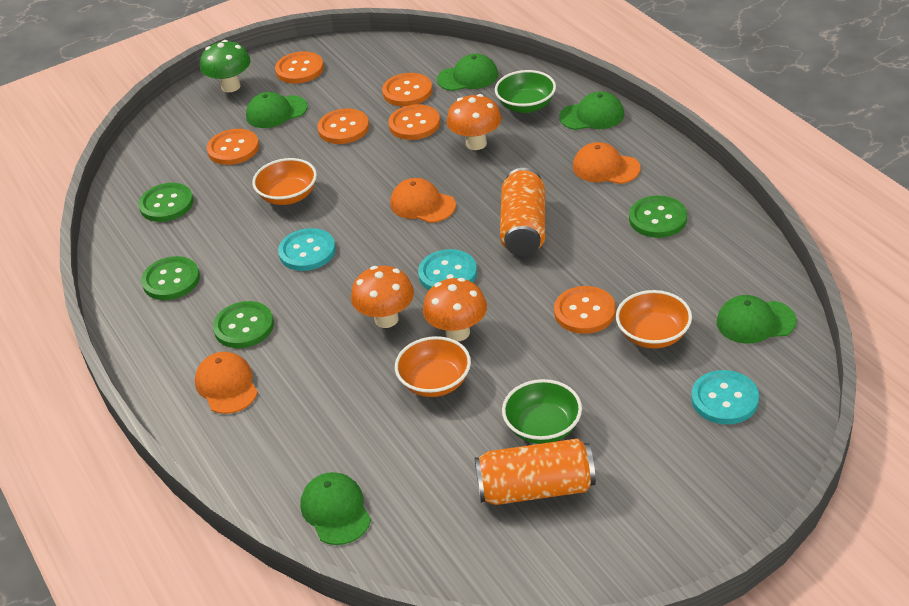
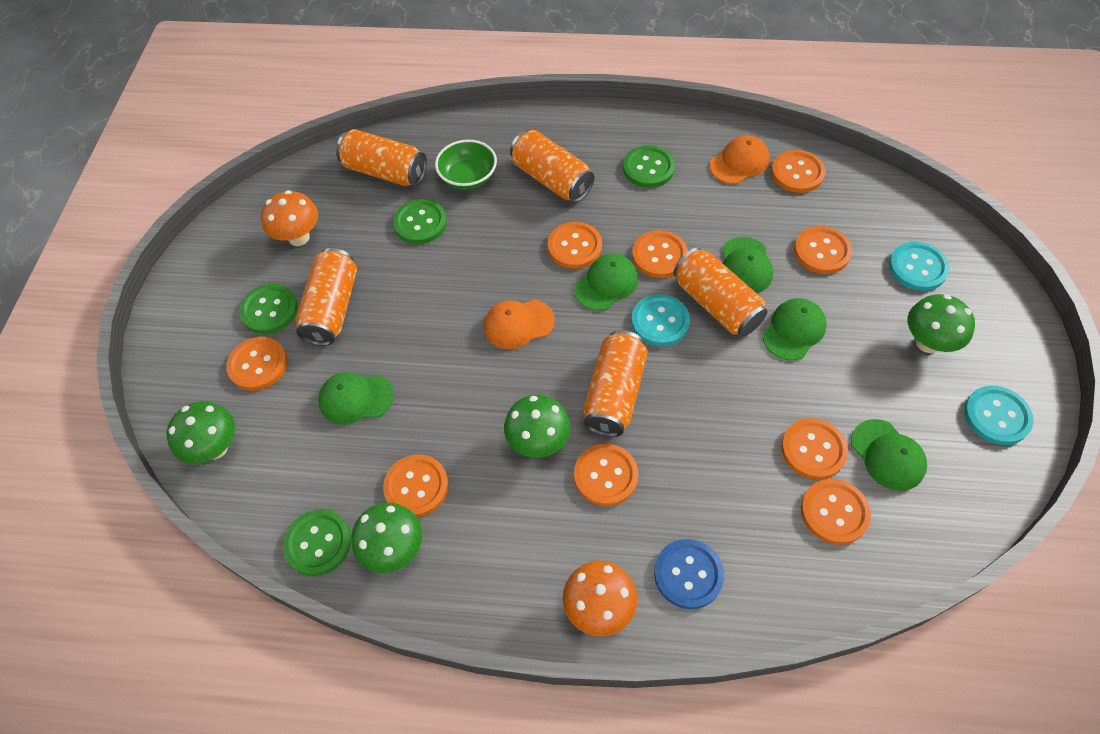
blue button: 0 -> 1
green bowl: 2 -> 1
green mushroom: 1 -> 4
orange bowl: 3 -> 0
orange button: 6 -> 9
orange can: 2 -> 5
orange cap: 3 -> 2
orange mushroom: 3 -> 2

